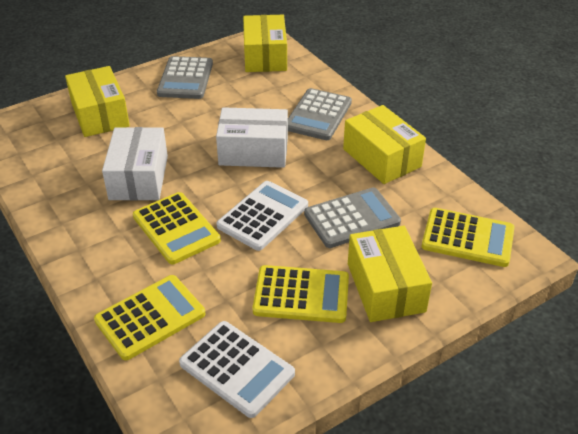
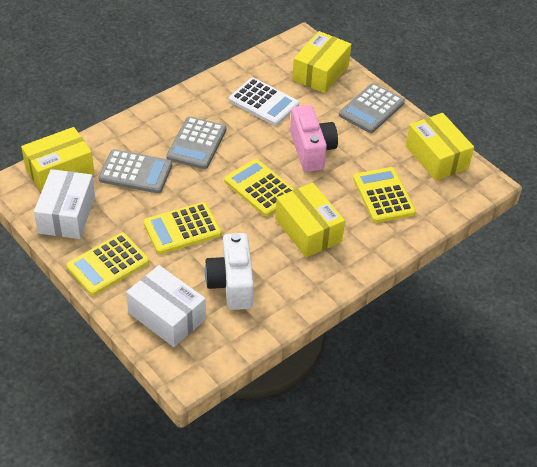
pink camera: 0 -> 1
white calculator: 2 -> 1
white camera: 0 -> 1

